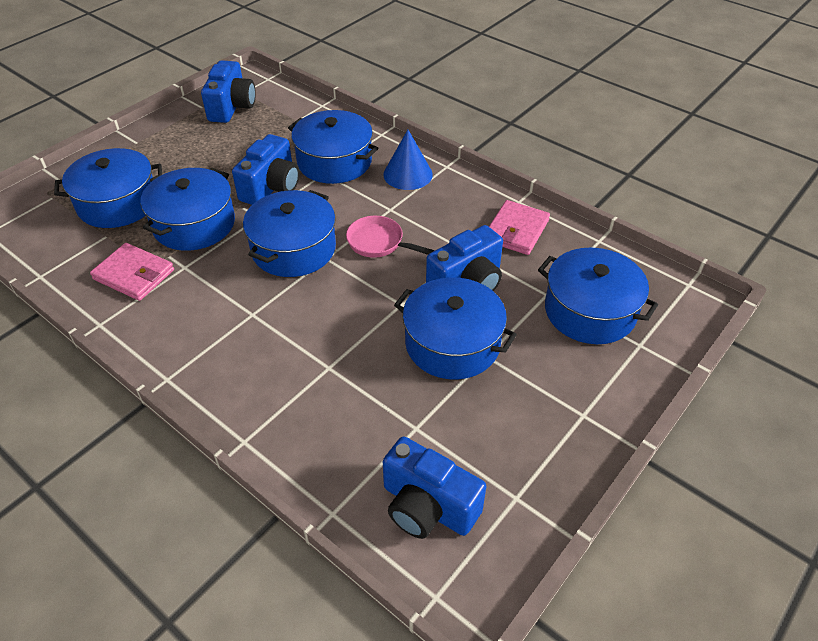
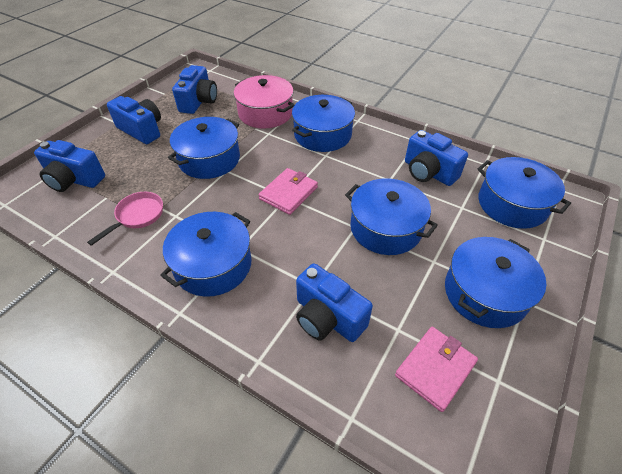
blue camera: 4 -> 5
blue cone: 1 -> 0
pink pot: 0 -> 1

